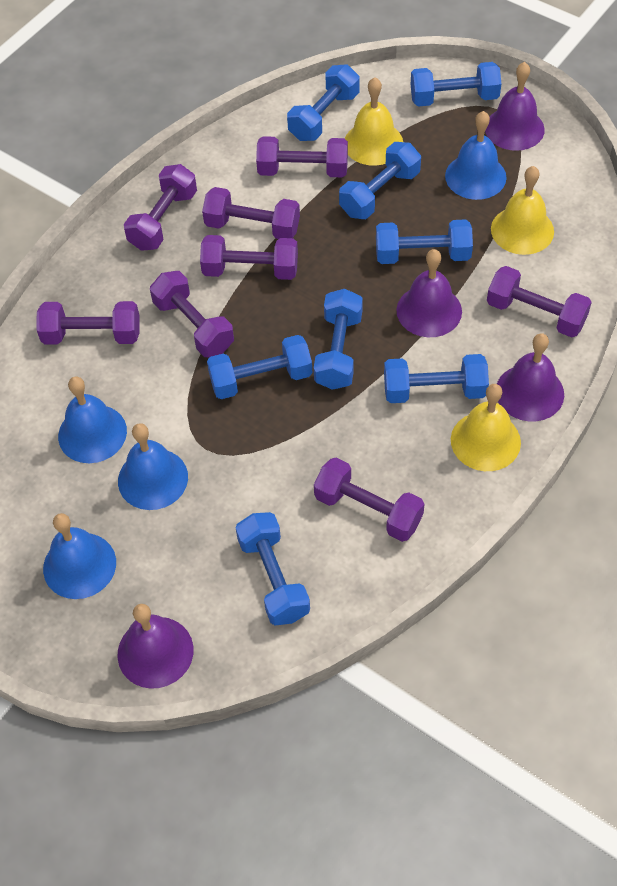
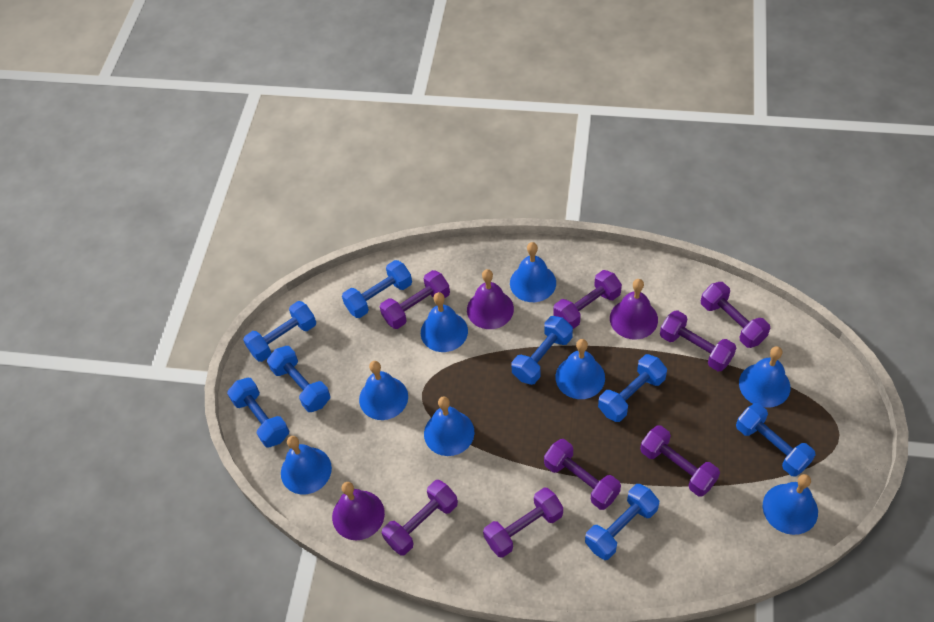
blue bell: 4 -> 8
purple bell: 4 -> 3
yellow bell: 3 -> 0

